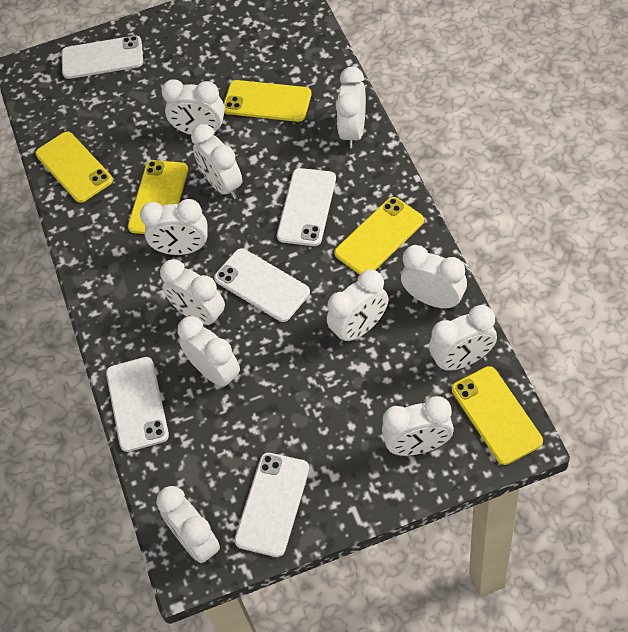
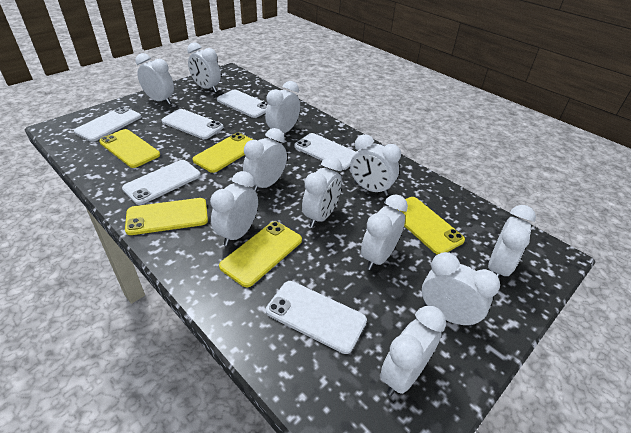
white phone: 5 -> 6

